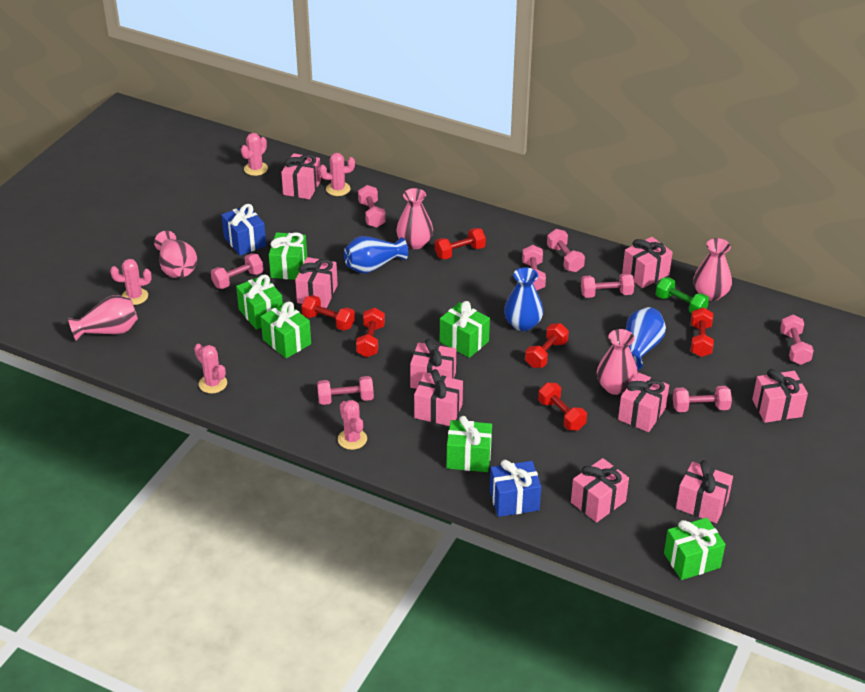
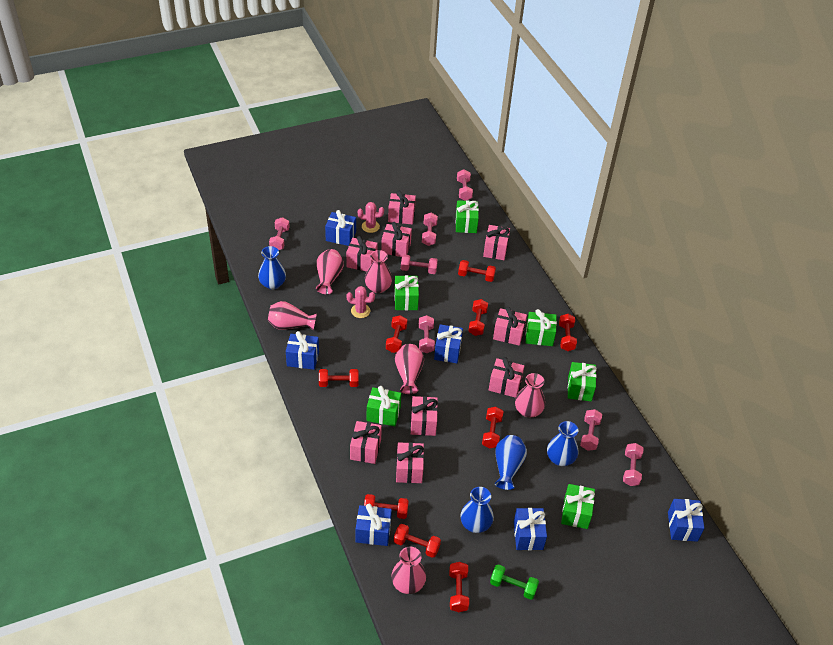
blue gift: 2 -> 6
blue vase: 3 -> 4
pink cactus: 5 -> 2
pink dumbbell: 8 -> 7
pink vase: 5 -> 6
red dumbbell: 6 -> 9

